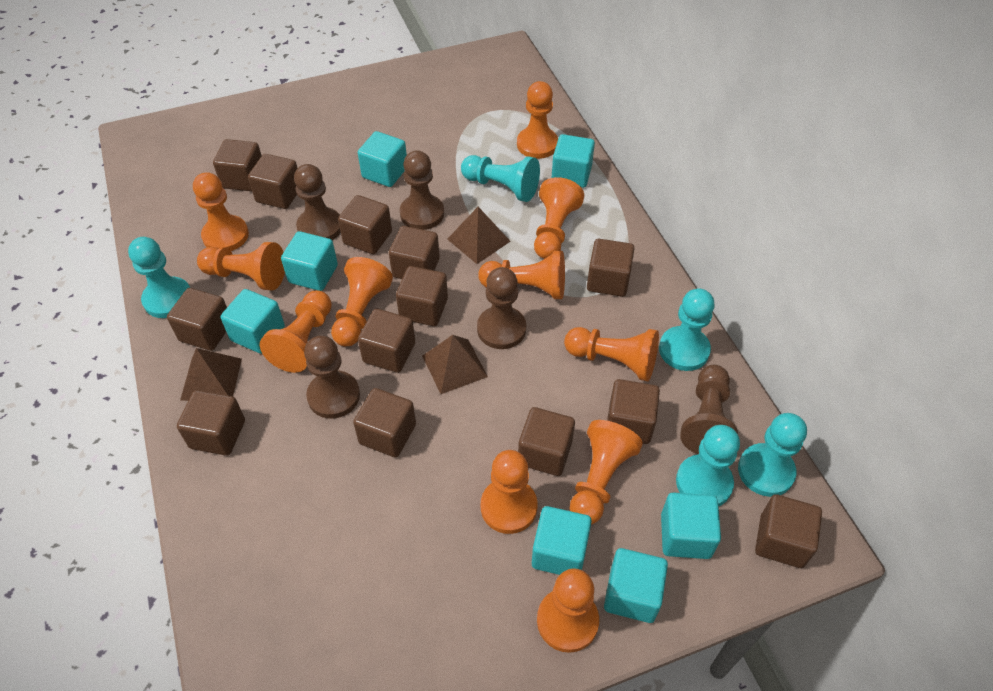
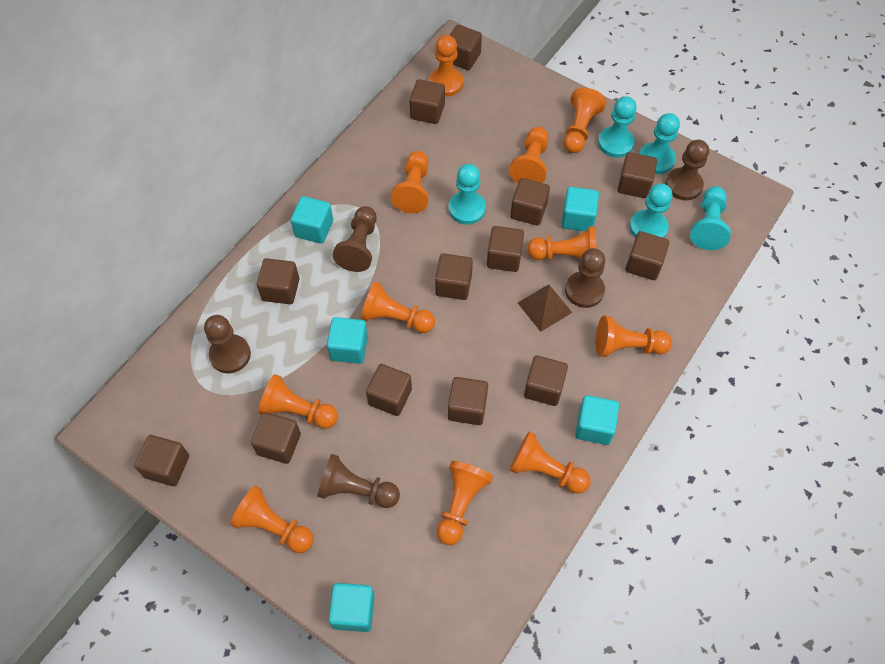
brown pyramid: 3 -> 1
turquoise cube: 7 -> 5

